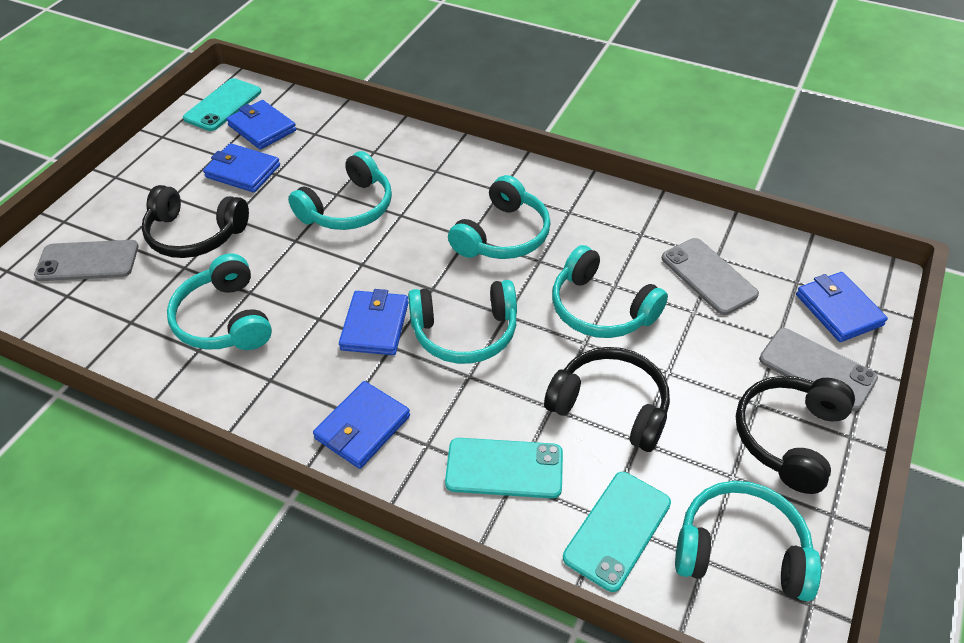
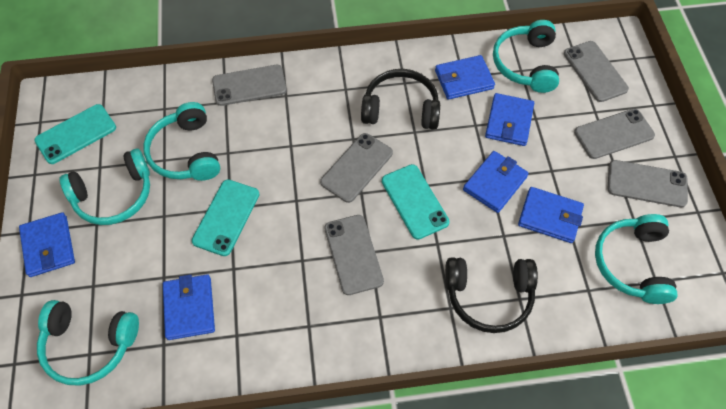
black headphones: 3 -> 2
blue wallet: 5 -> 6
grey phone: 3 -> 6
turquoise headphones: 6 -> 5

